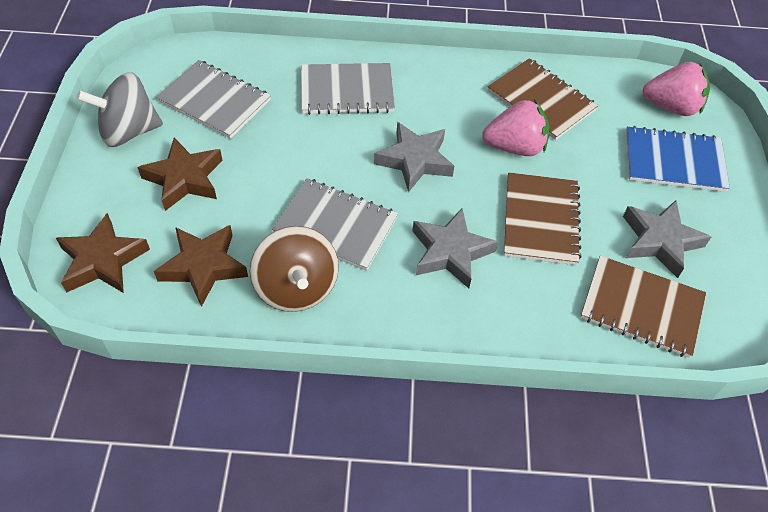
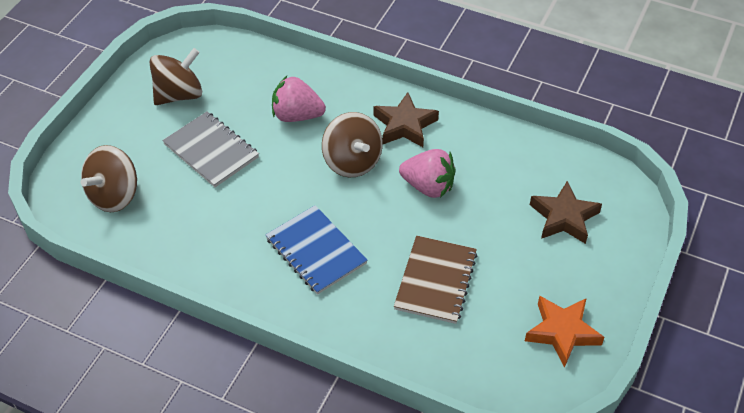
brown notebook: 3 -> 1
brown spinning top: 1 -> 3
brown star: 3 -> 2
grey notebook: 3 -> 1
grey spinning top: 1 -> 0
grey star: 3 -> 0
orange star: 0 -> 1

